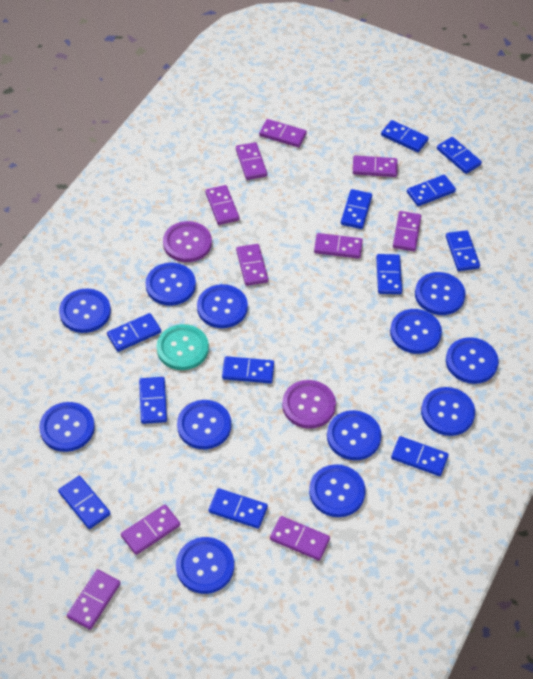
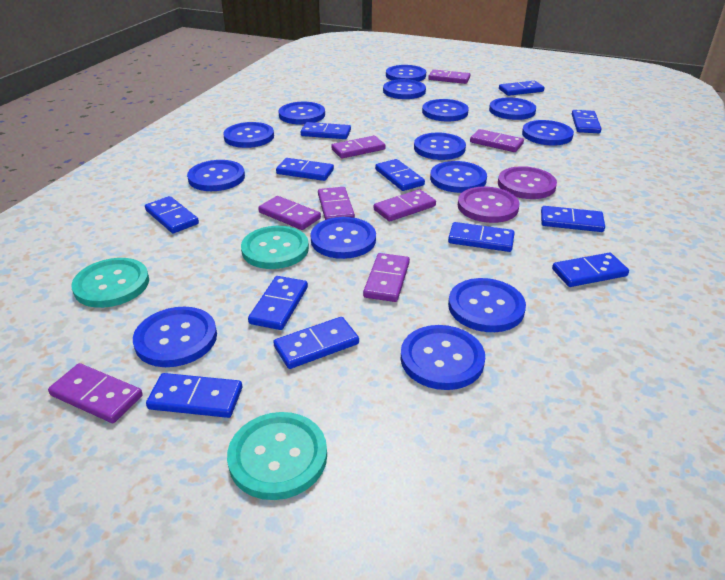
blue button: 12 -> 14
purple domino: 10 -> 8
turquoise button: 1 -> 3

